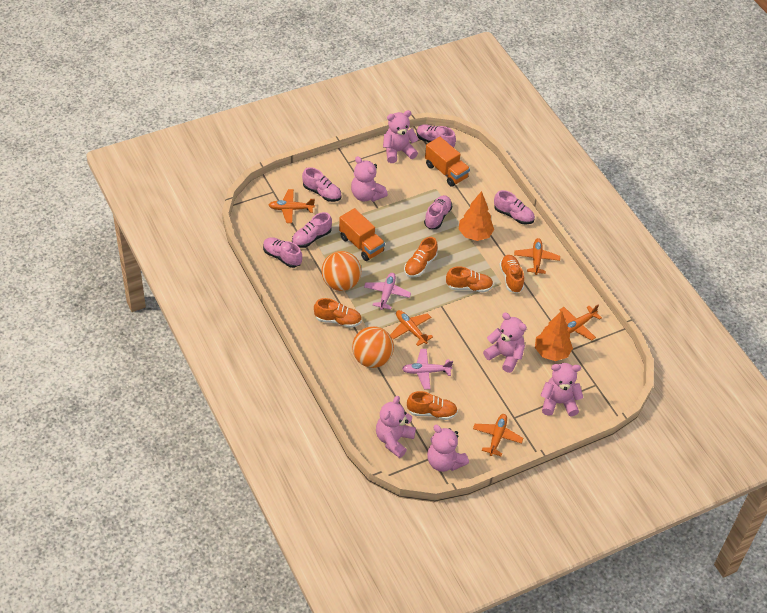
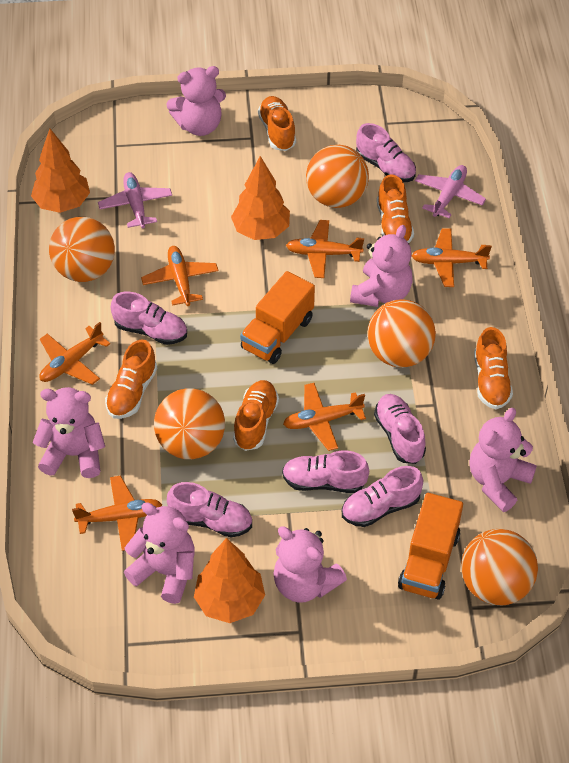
orange ball: 2 -> 5
orange plane: 5 -> 6
orange tree: 2 -> 3

